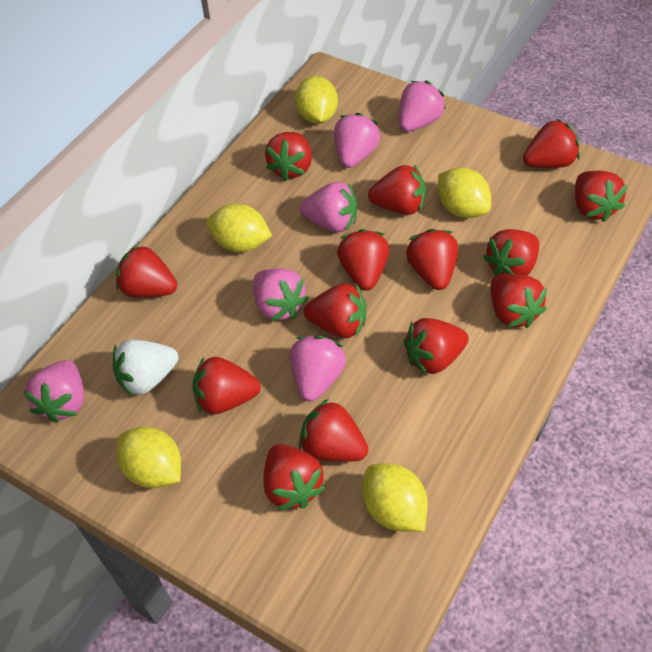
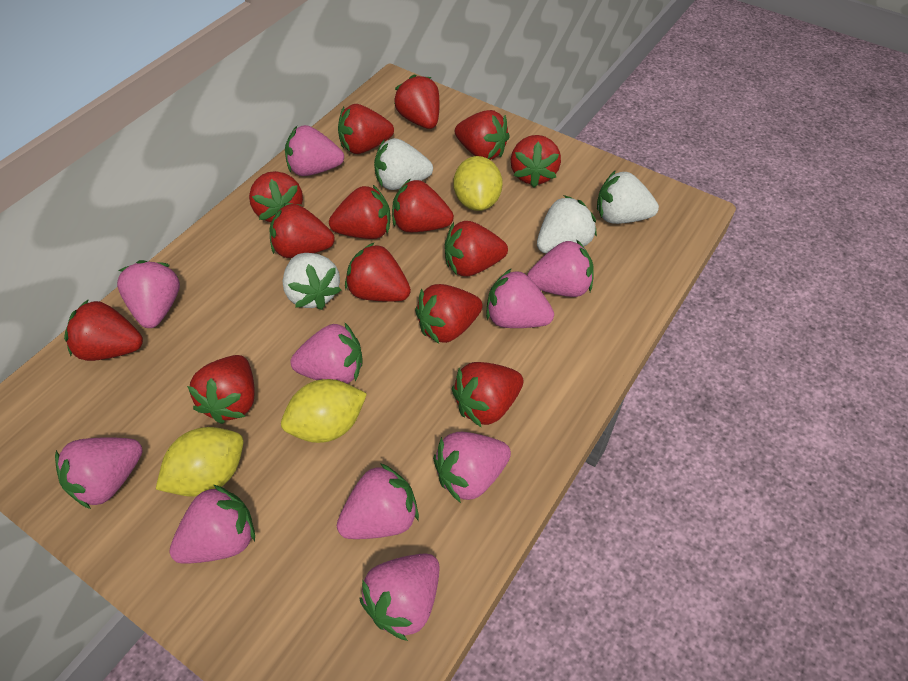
pink strawberry: 6 -> 10
white strawberry: 1 -> 4
yellow lemon: 5 -> 3

